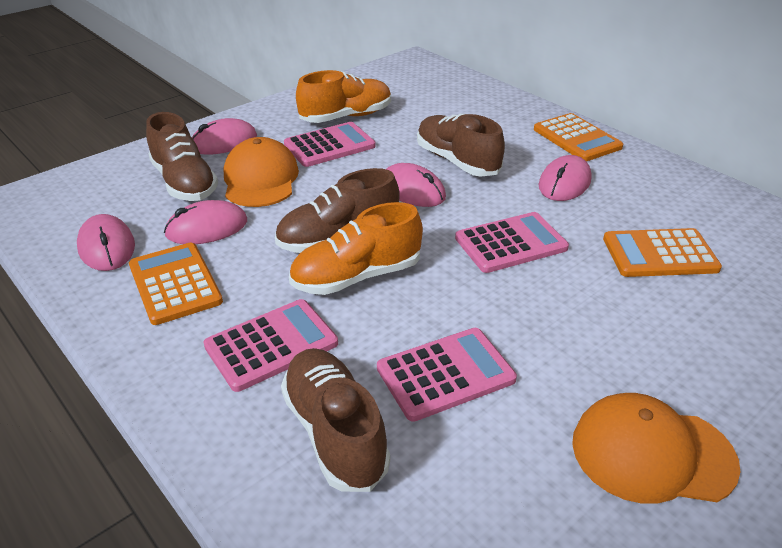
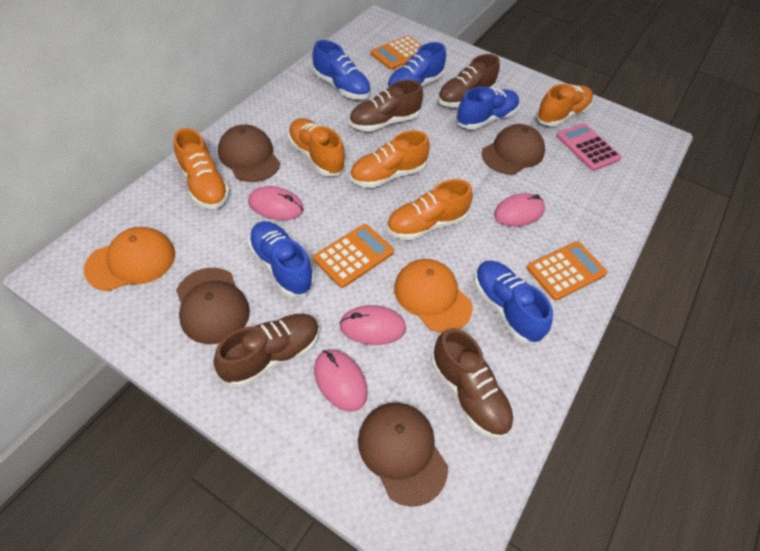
blue shoe: 0 -> 5
brown cap: 0 -> 4
orange shoe: 2 -> 5
pink calculator: 4 -> 1
pink mouse: 5 -> 4

